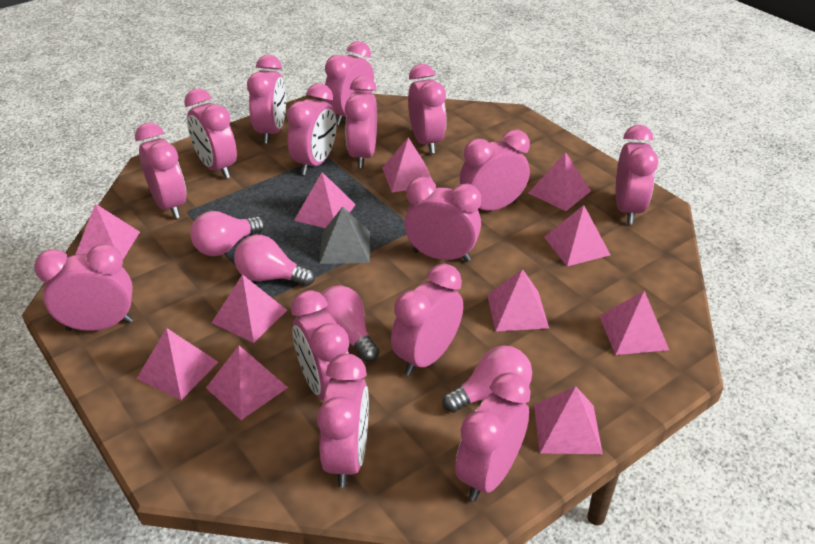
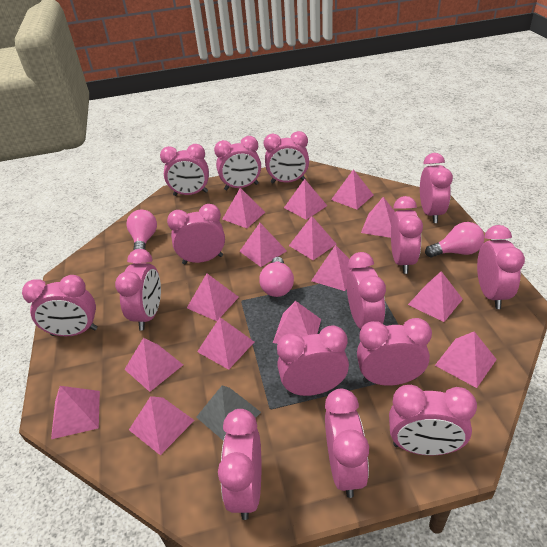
pink light bulb: 4 -> 3
pink pyramid: 11 -> 15

